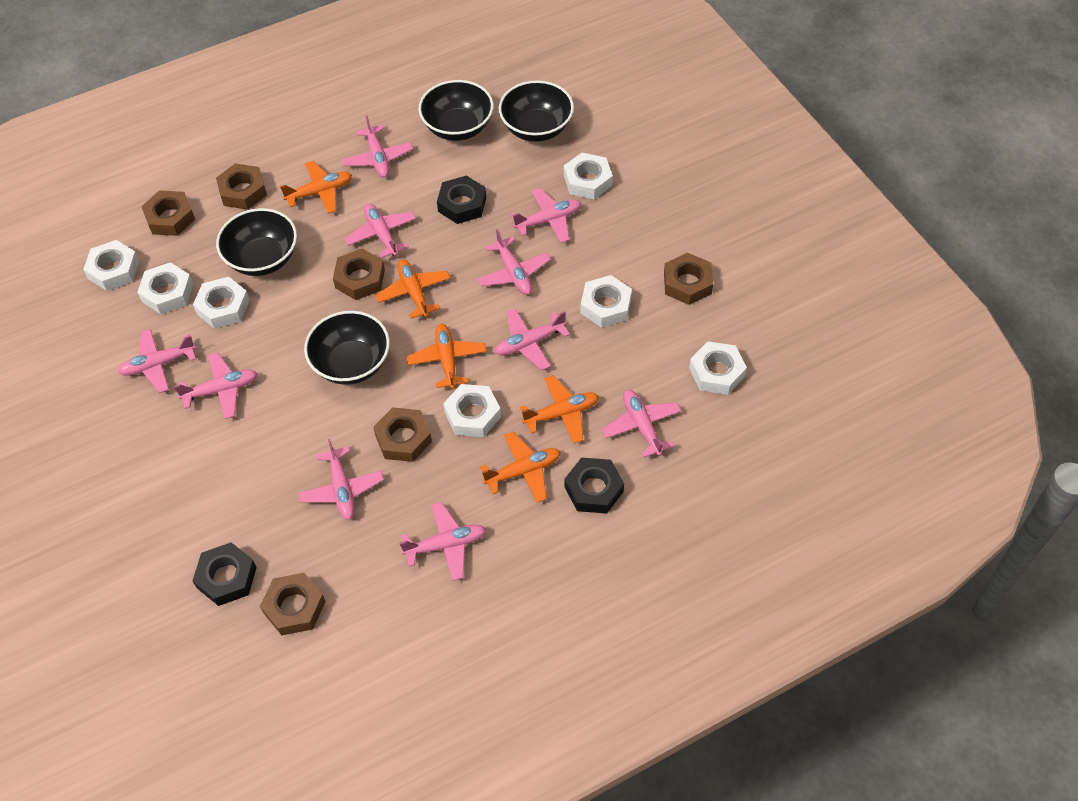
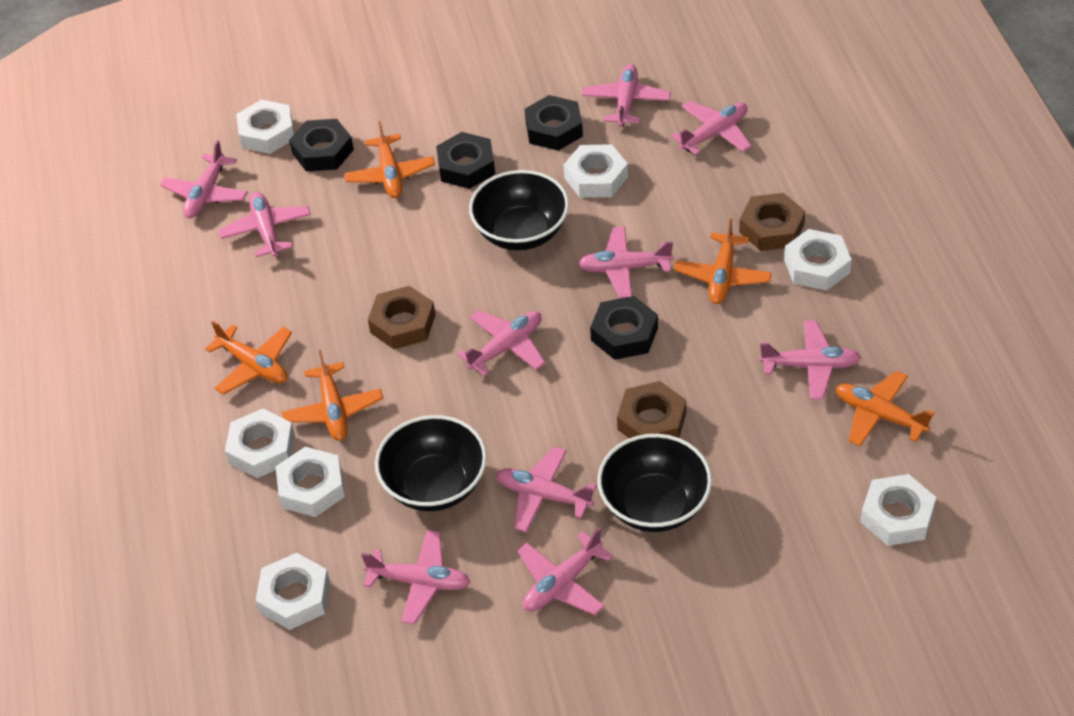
black bowl: 4 -> 3
black nut: 3 -> 4
brown nut: 6 -> 3

